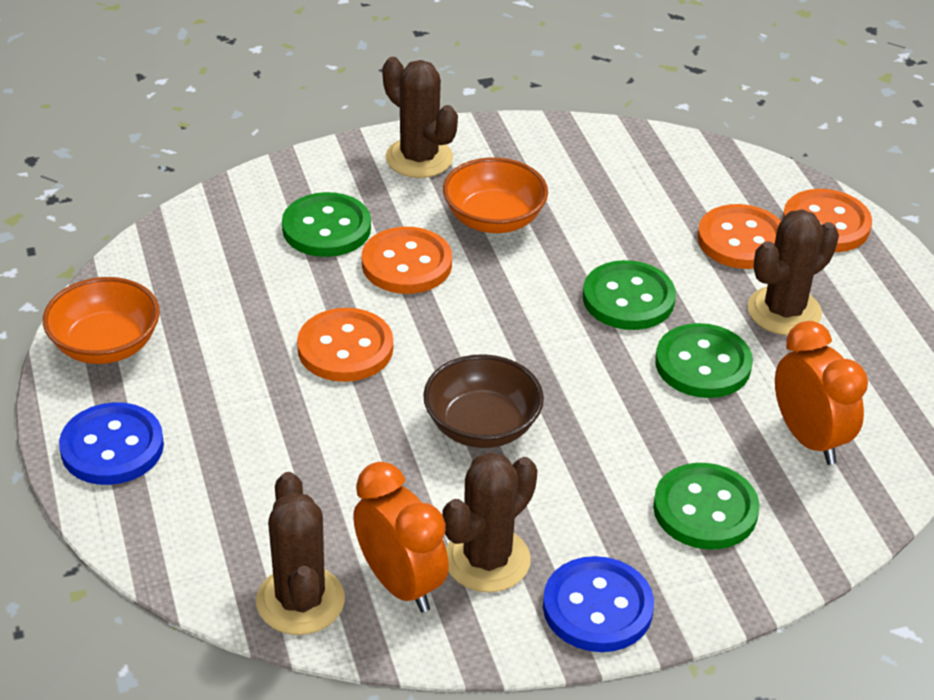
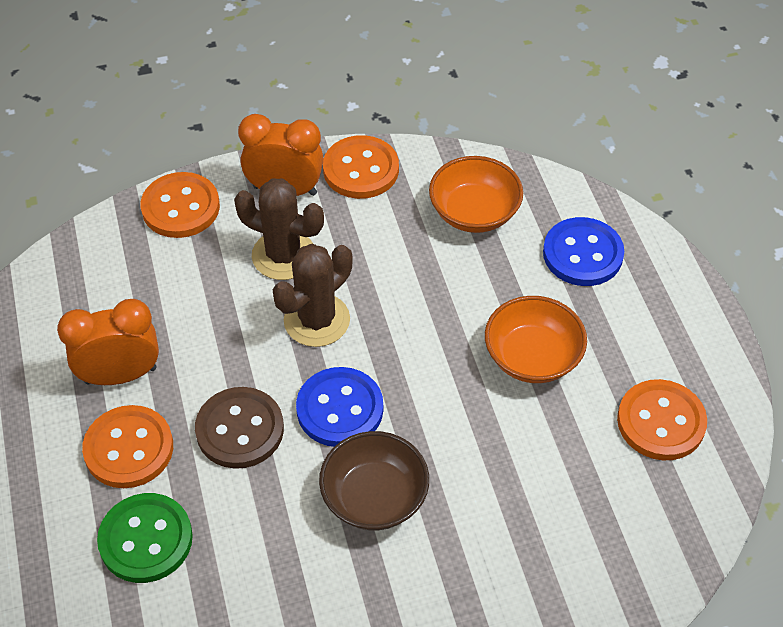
brown button: 0 -> 1
brown cactus: 4 -> 2
green button: 4 -> 1

